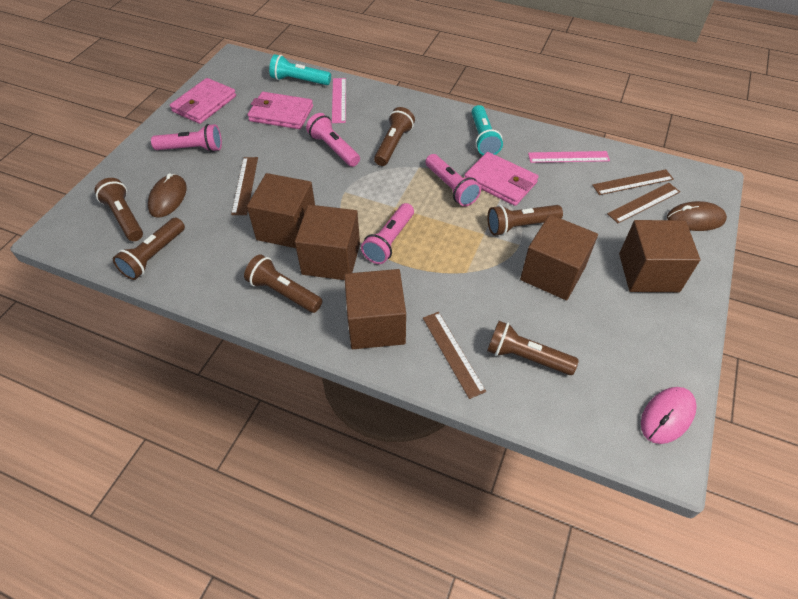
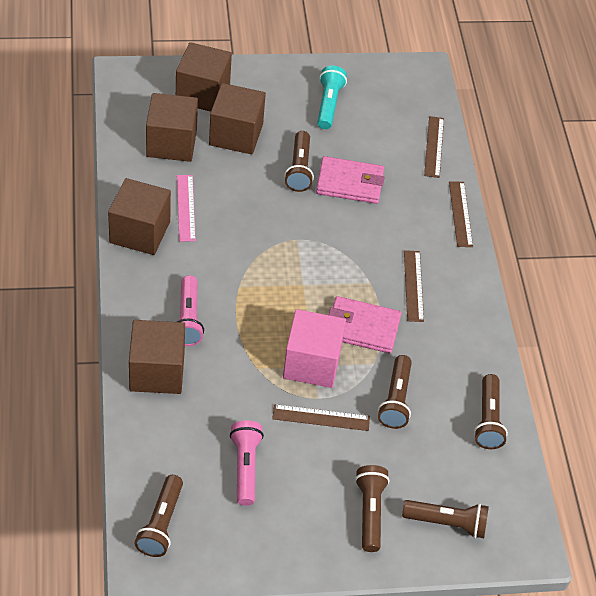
brown mouse: 2 -> 0
pink cube: 0 -> 1
pink flashlight: 4 -> 2
pink mouse: 1 -> 0
pink ruler: 2 -> 1
pink wallet: 3 -> 2
turquoise flashlight: 2 -> 1

